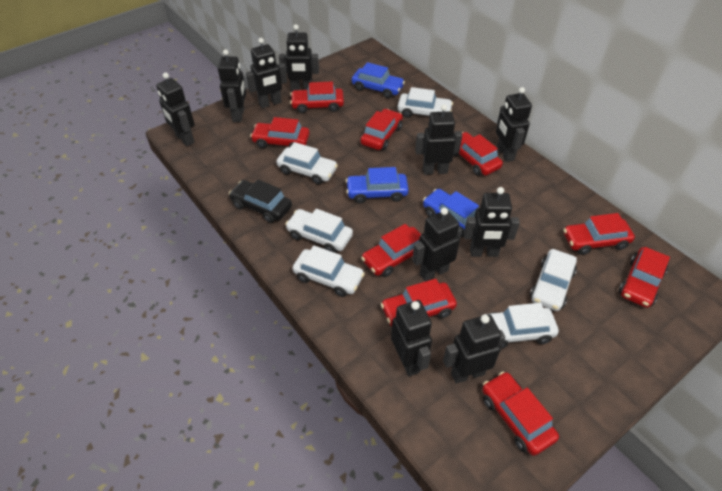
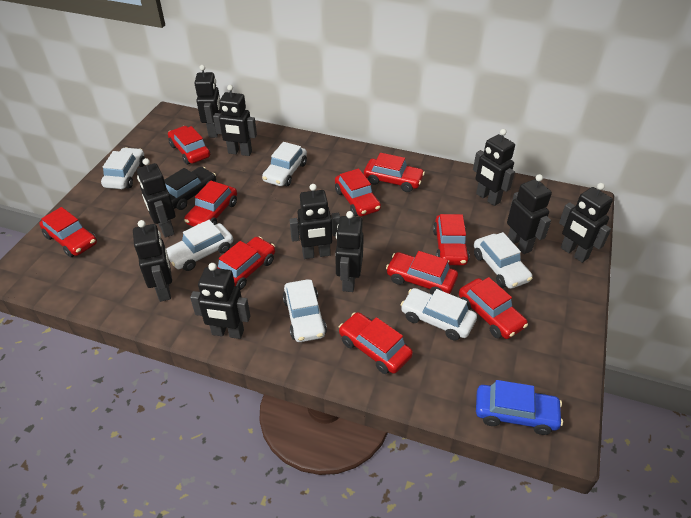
blue car: 3 -> 1
red car: 9 -> 10

